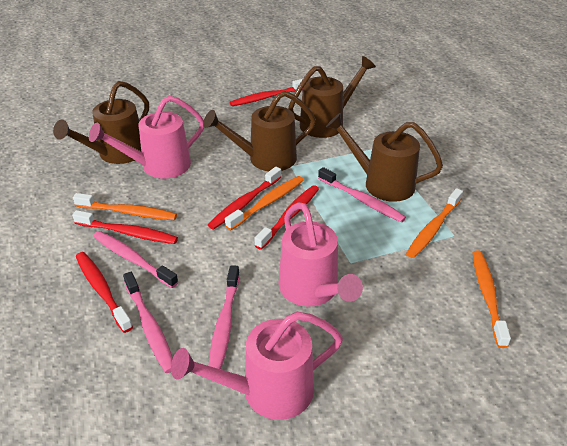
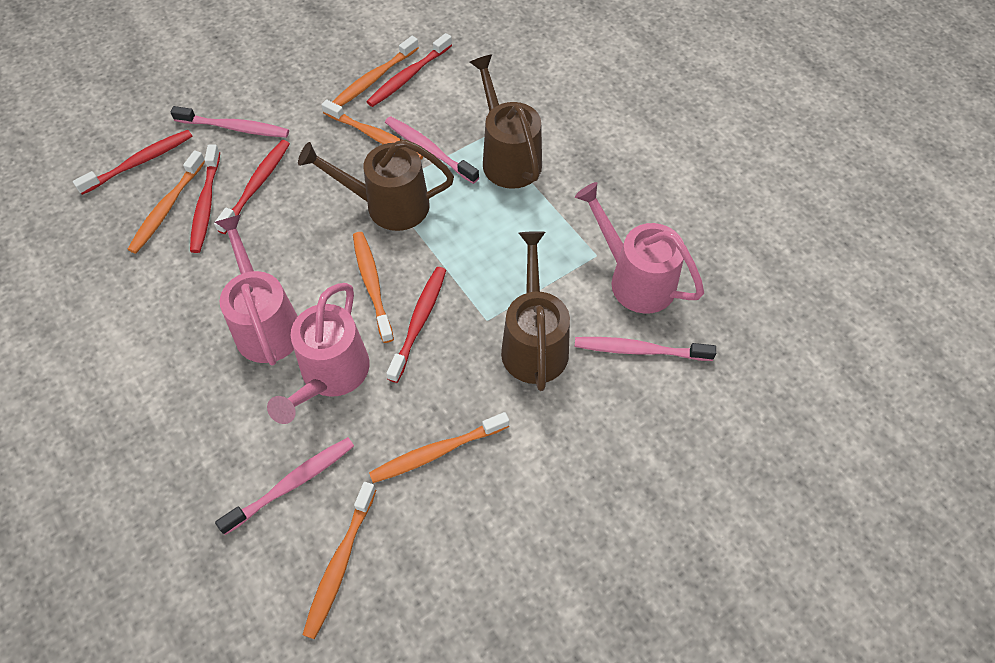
brown watering can: 4 -> 3
orange toothbrush: 4 -> 6

